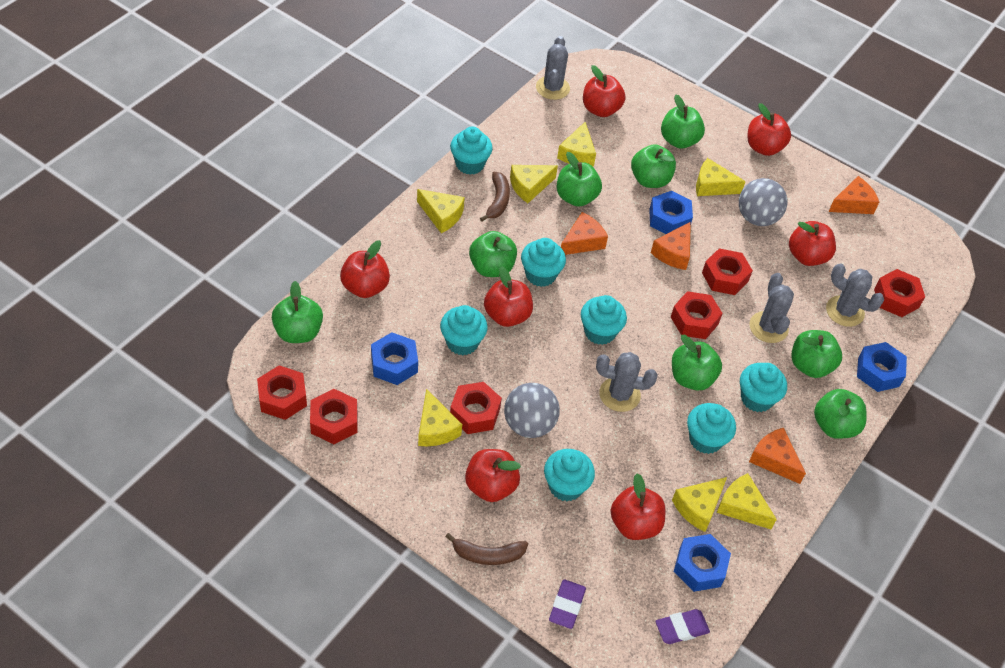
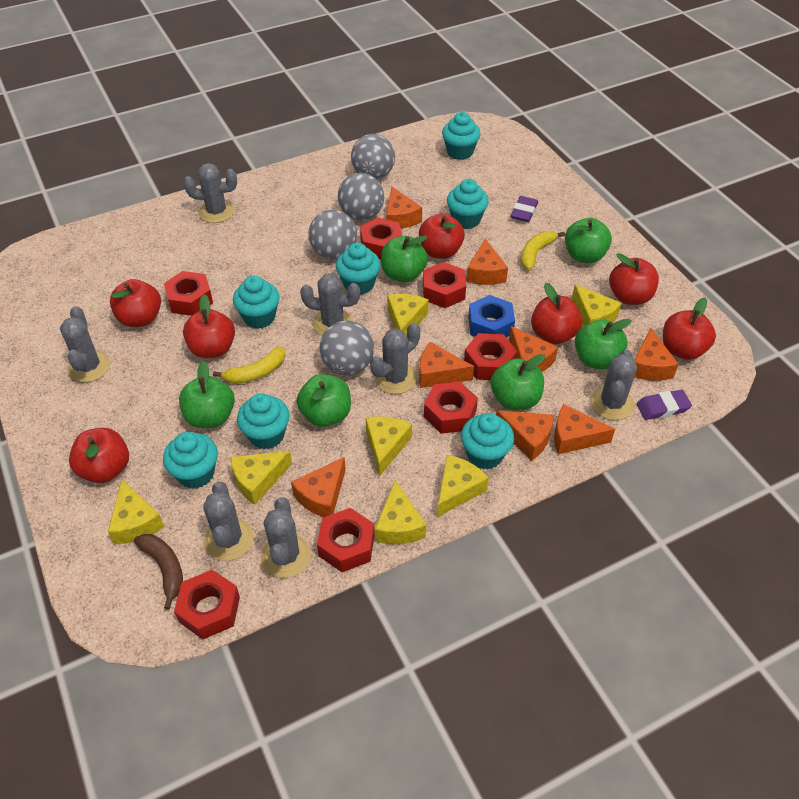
blue nut: 4 -> 1
brown banana: 2 -> 1
green apple: 8 -> 6
grey ball: 2 -> 4
grey cactus: 4 -> 7
orange cheese: 4 -> 8
red nut: 6 -> 7
yellow banana: 0 -> 2

